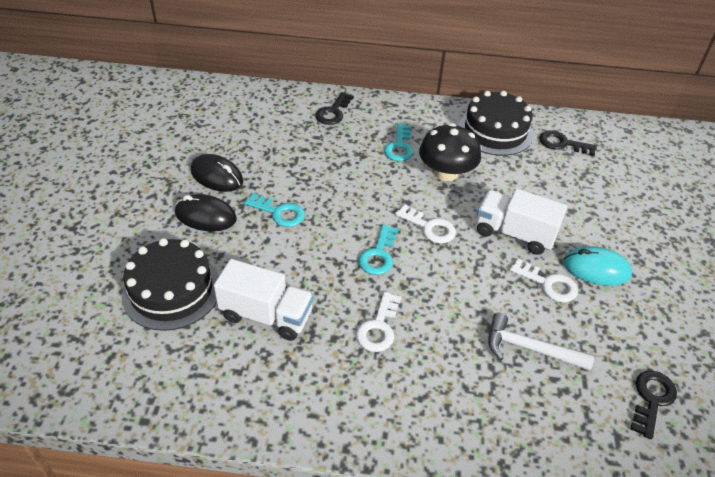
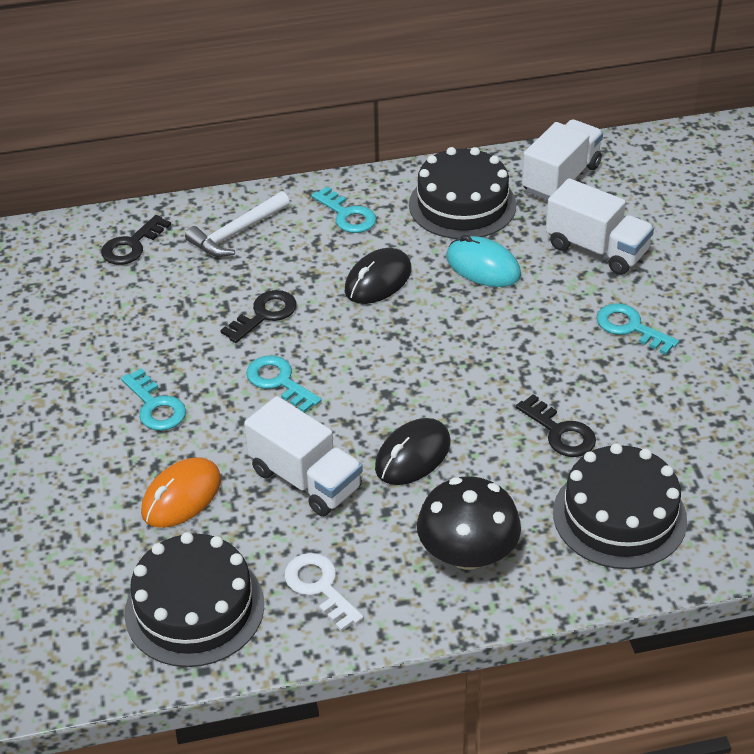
black cake: 2 -> 3
orange mouse: 0 -> 1
turquoise key: 3 -> 4
white key: 3 -> 1
white truck: 2 -> 3

